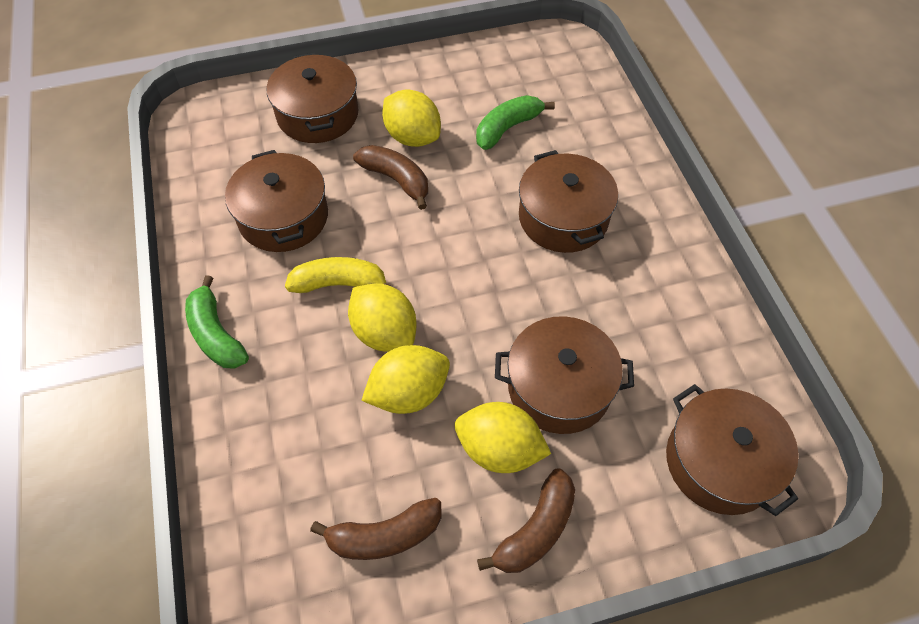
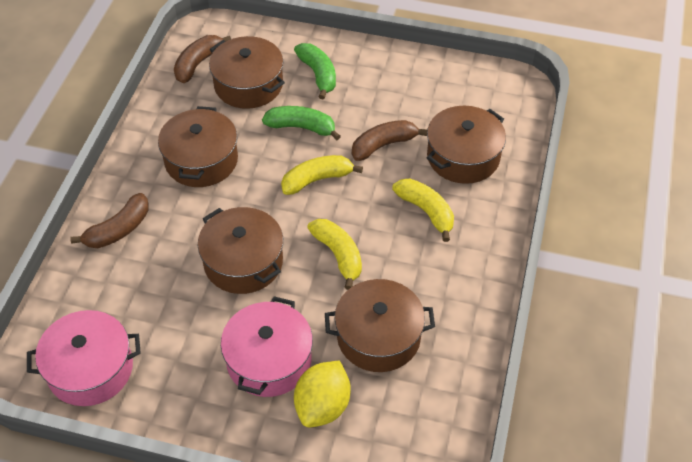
pink pot: 0 -> 2
yellow banana: 1 -> 3
yellow lemon: 4 -> 1

